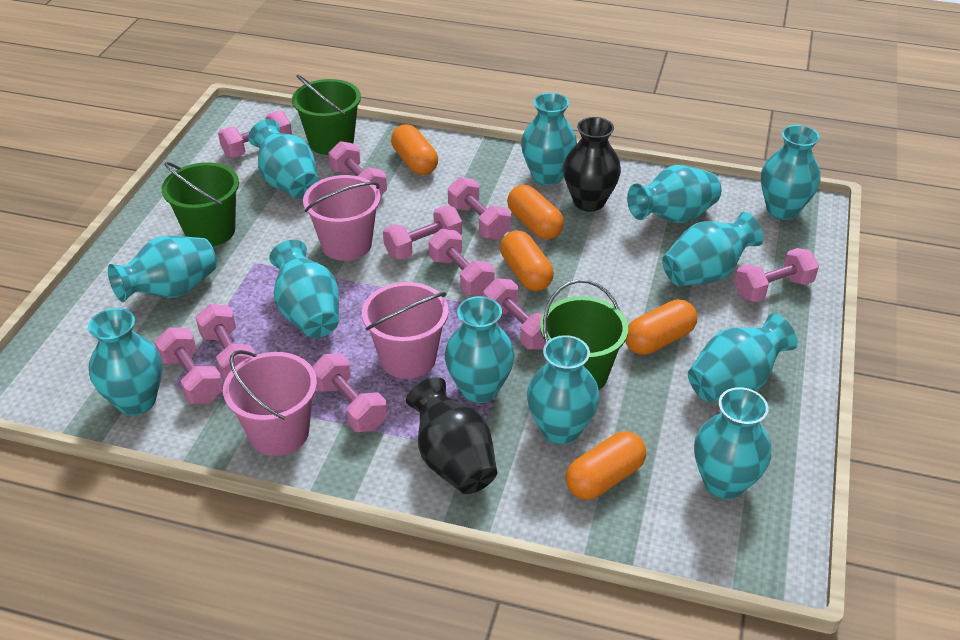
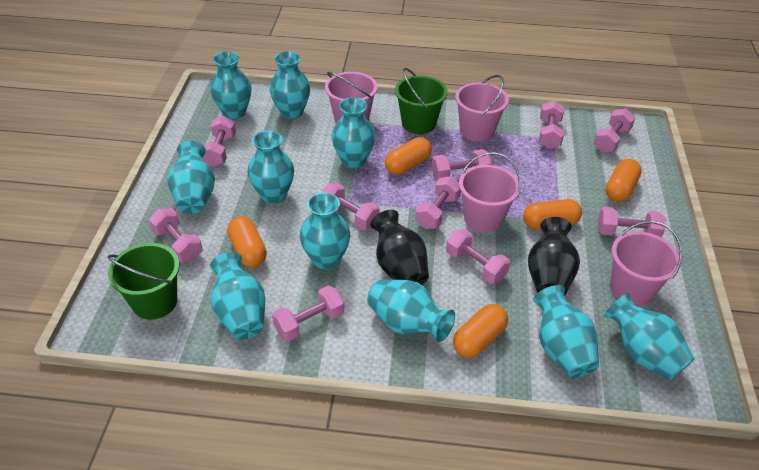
green bucket: 3 -> 2
pink bucket: 3 -> 4
turquoise vase: 12 -> 10

